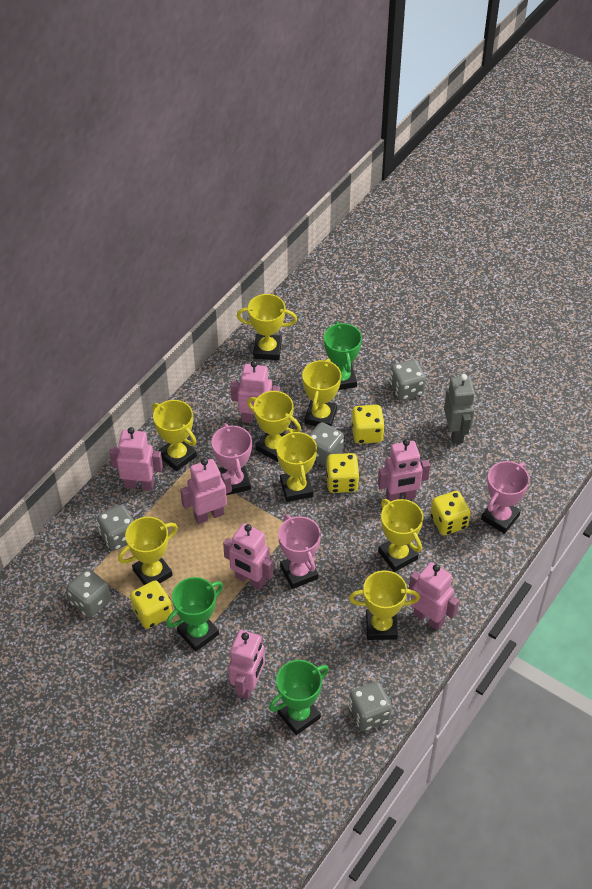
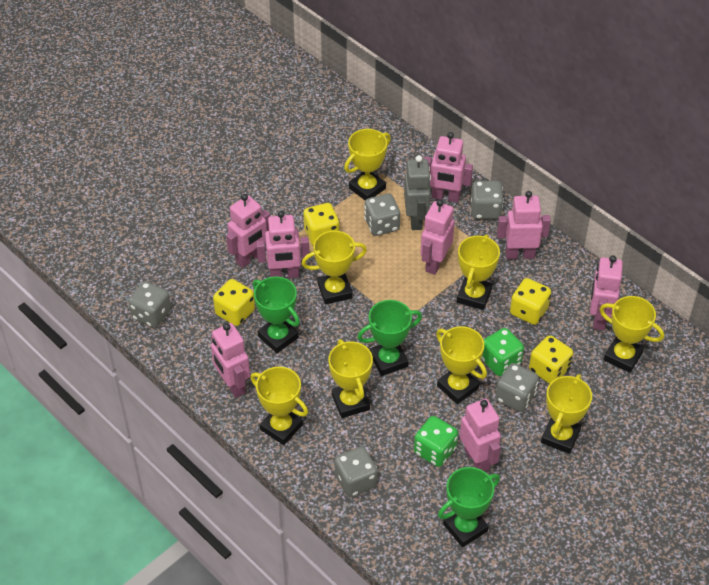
green dice: 0 -> 2
pink robot: 7 -> 8
pink trophy: 3 -> 0

